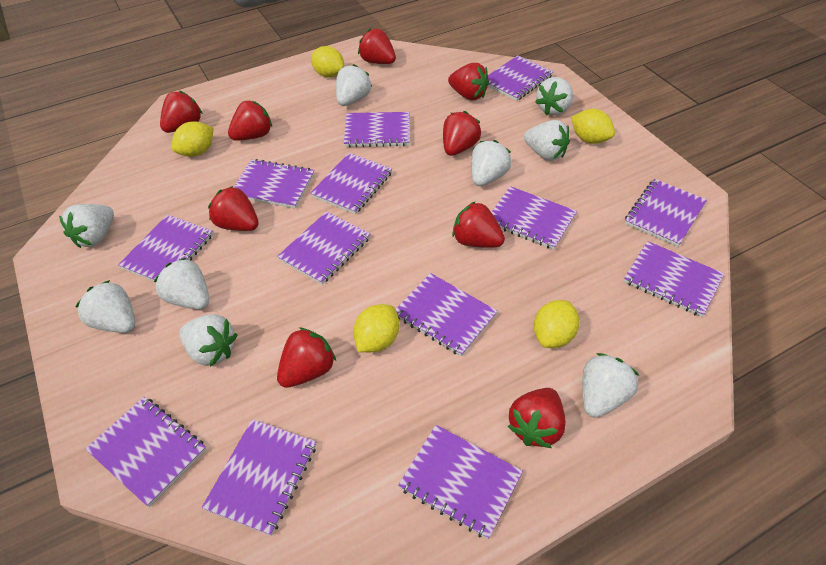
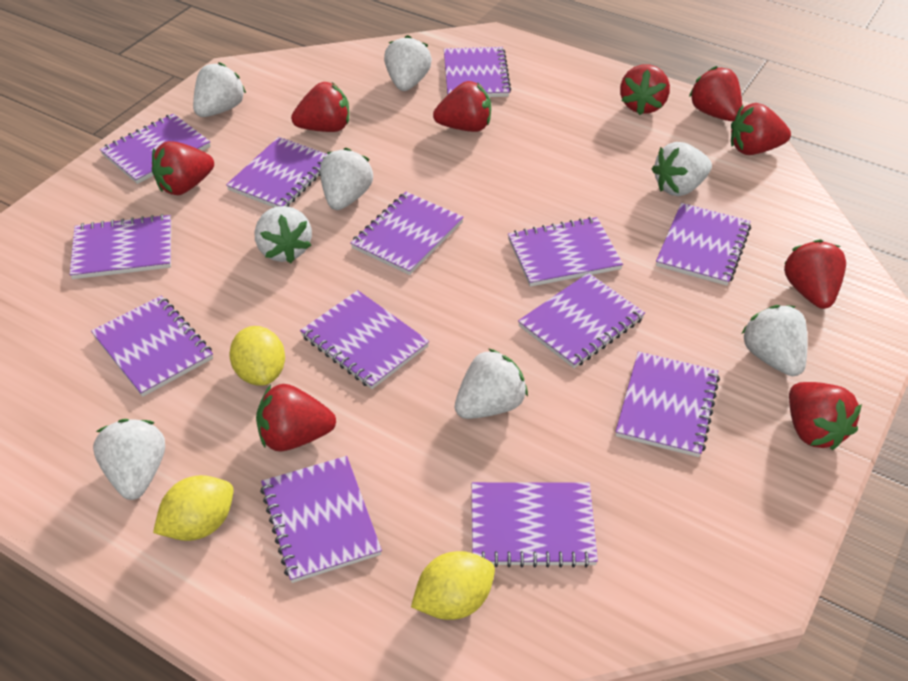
white strawberry: 9 -> 8
yellow lemon: 5 -> 3

